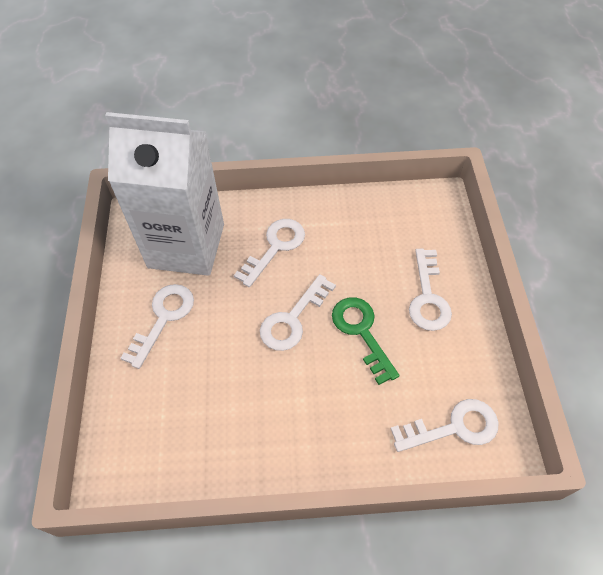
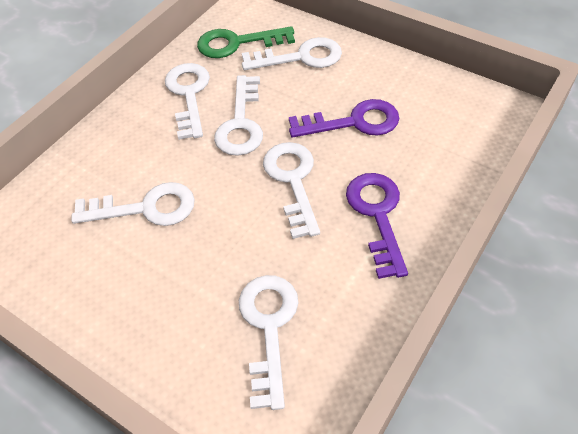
purple key: 0 -> 2
white carton: 1 -> 0
white key: 5 -> 6

